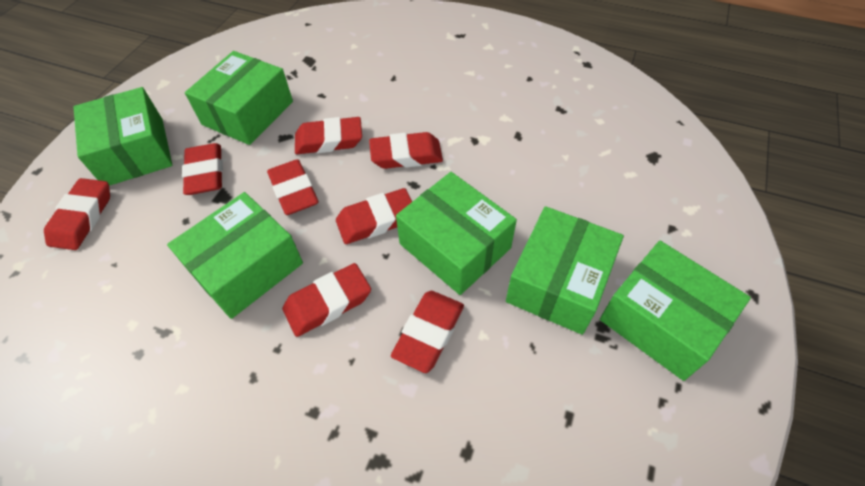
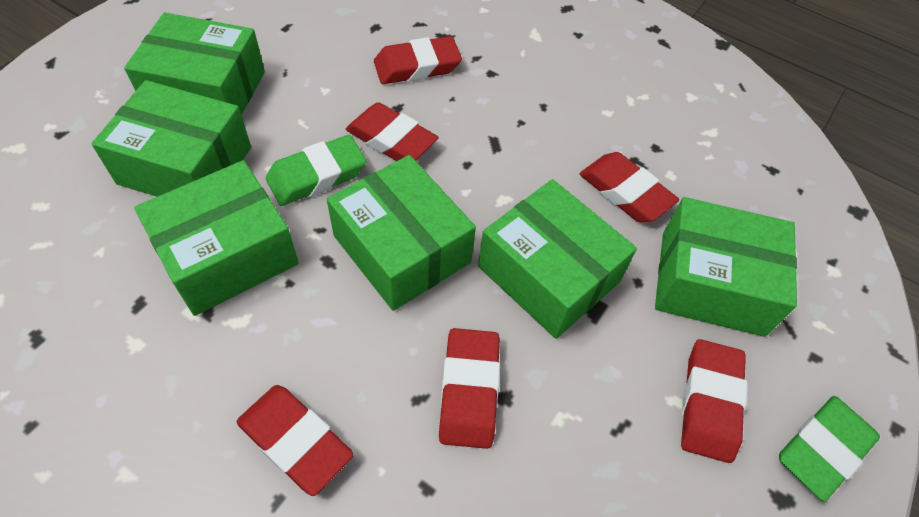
green eraser: 0 -> 2
red eraser: 8 -> 6

